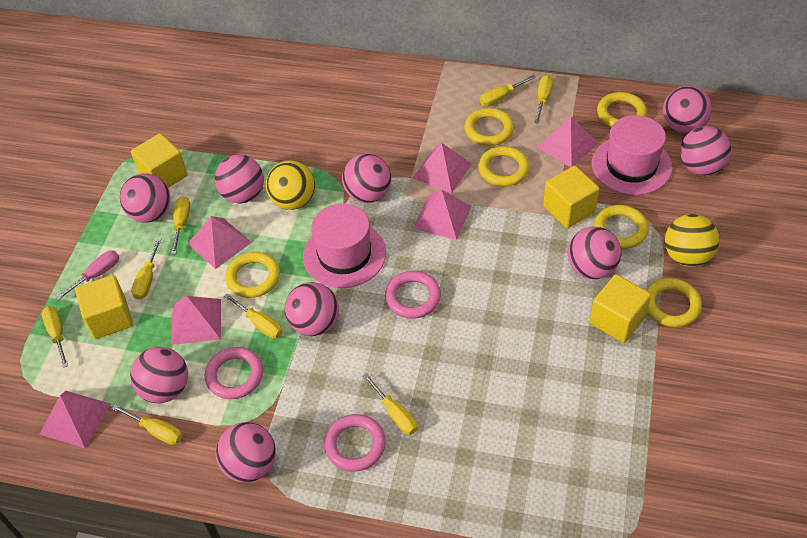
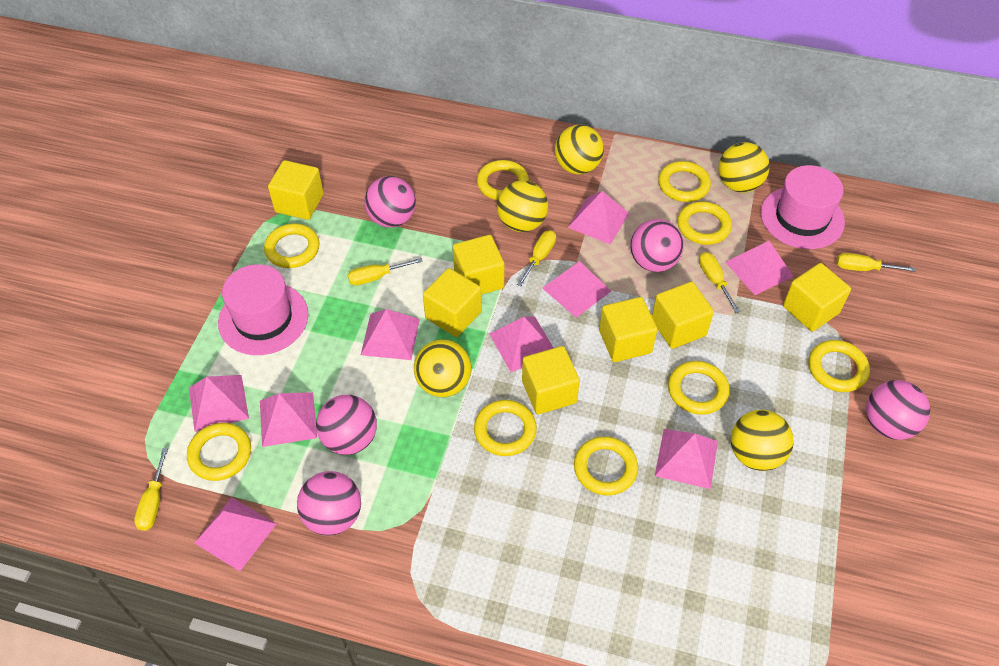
pink ball: 9 -> 5
pink pyramid: 6 -> 9
pink ring: 3 -> 0
pink screwdriver: 1 -> 0
yellow ball: 2 -> 5
yellow cube: 4 -> 7
yellow ring: 6 -> 9
yellow screwdriver: 8 -> 5

